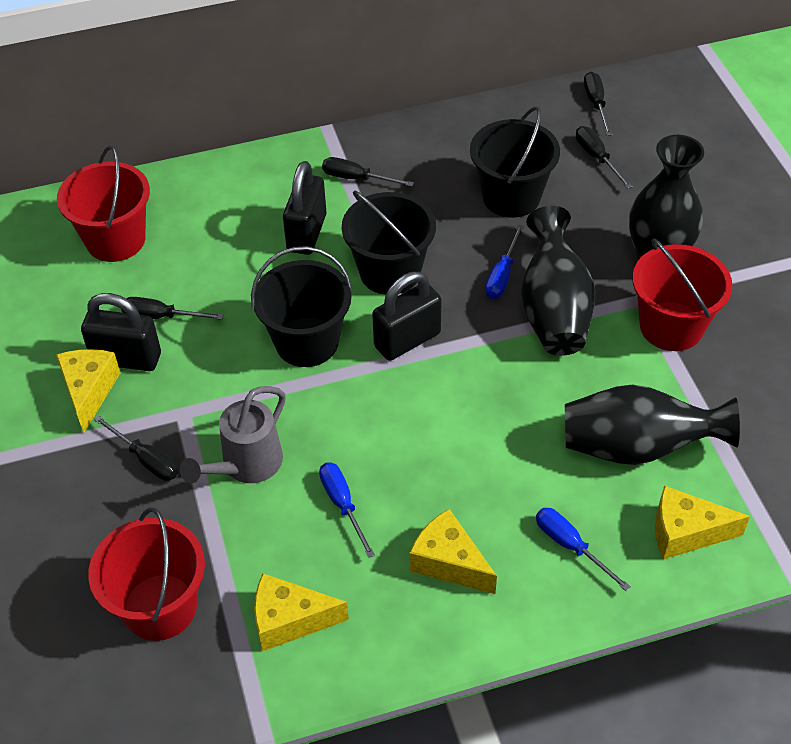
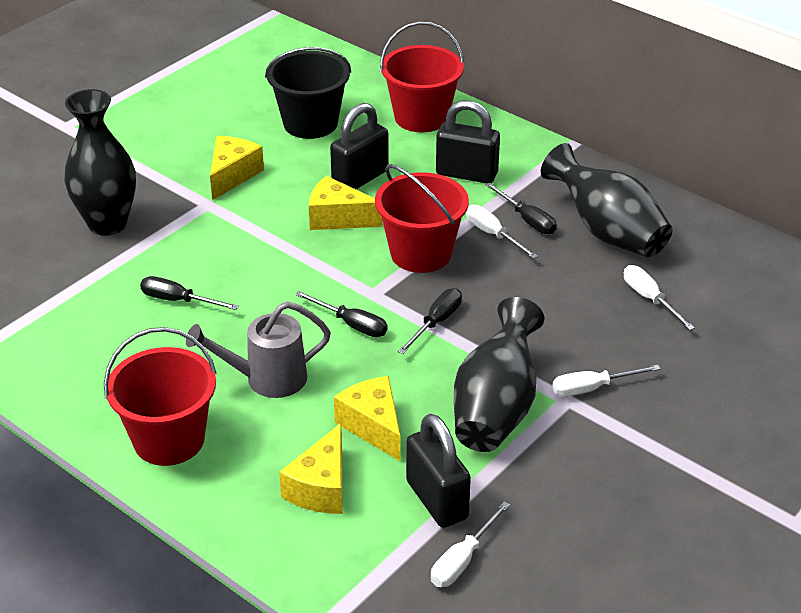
black bucket: 3 -> 1
black screwdriver: 5 -> 4
blue screwdriver: 3 -> 0
white screwdriver: 0 -> 4

